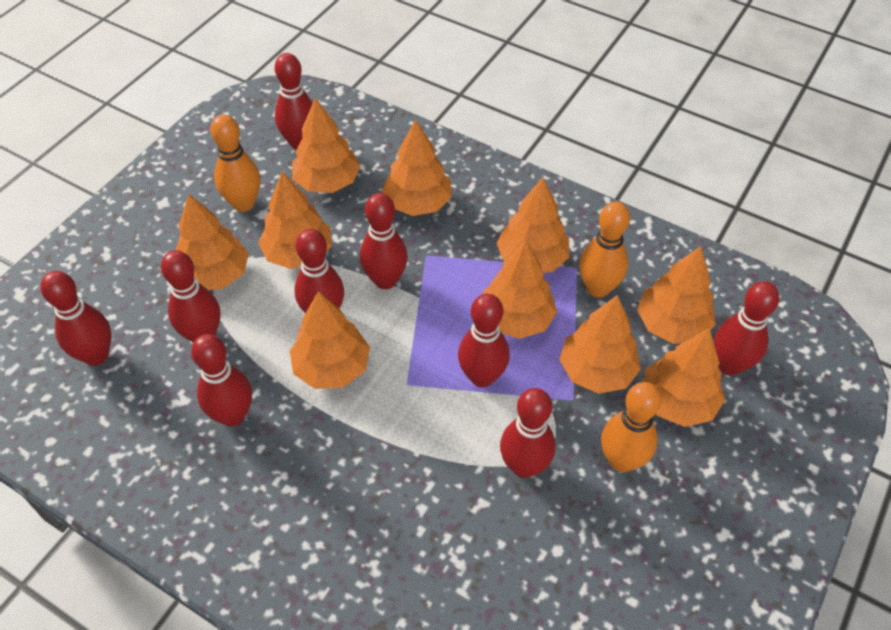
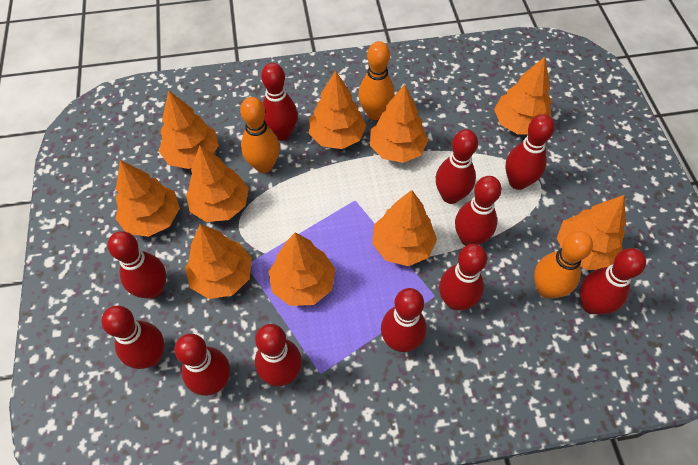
red bowling pin: 9 -> 11

